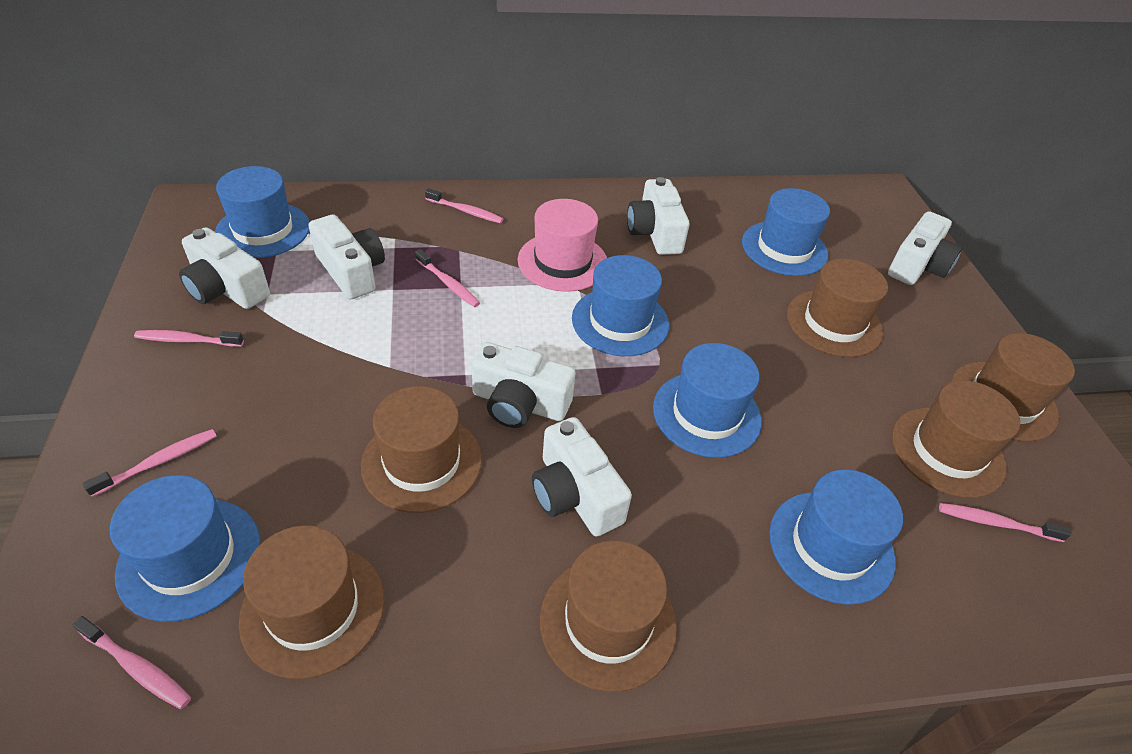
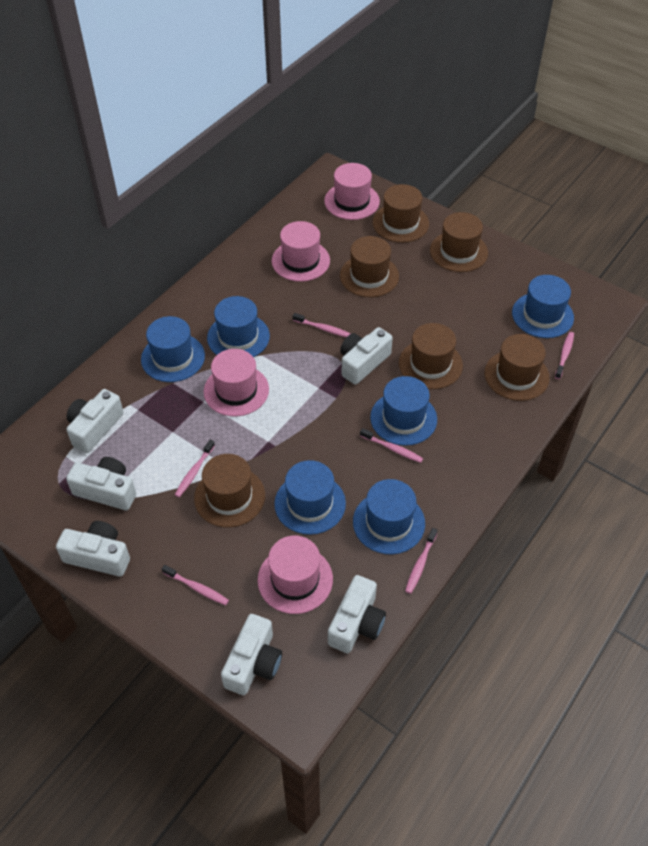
pink hat: 1 -> 4

